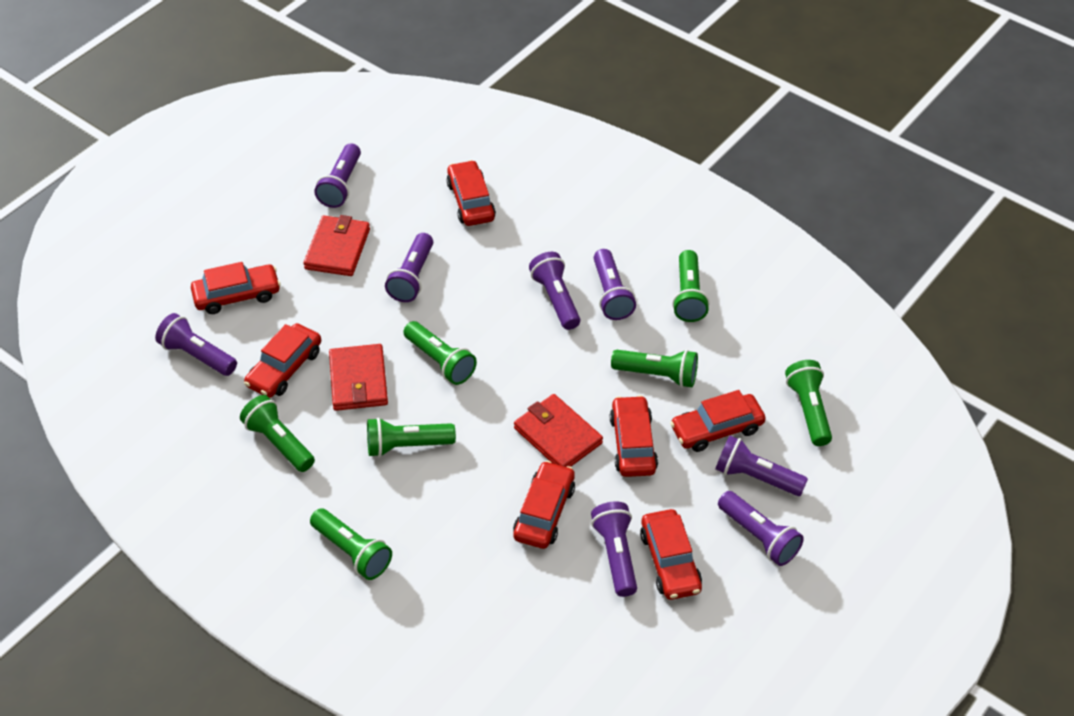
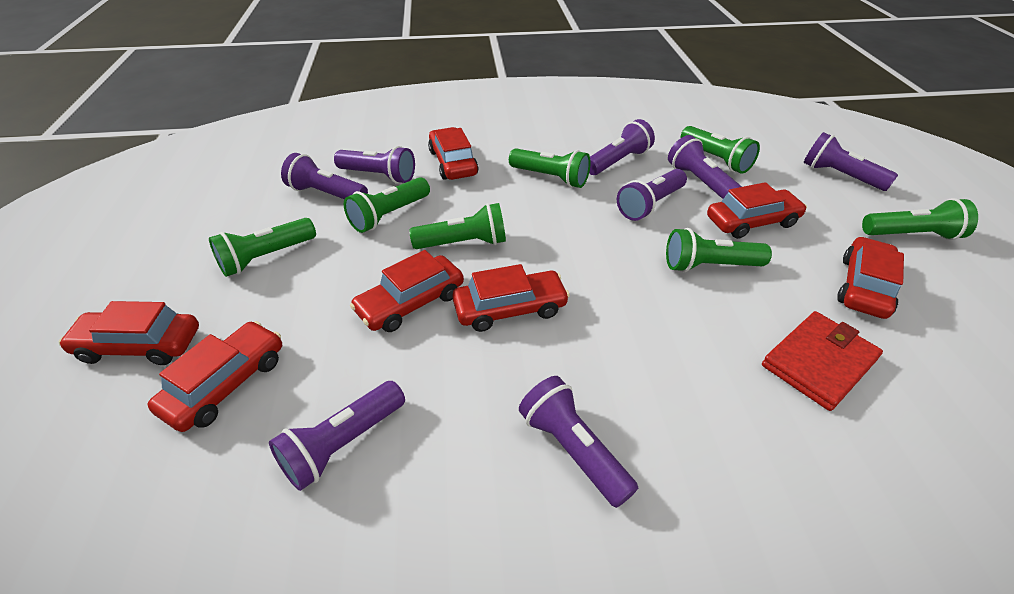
red wallet: 3 -> 1

